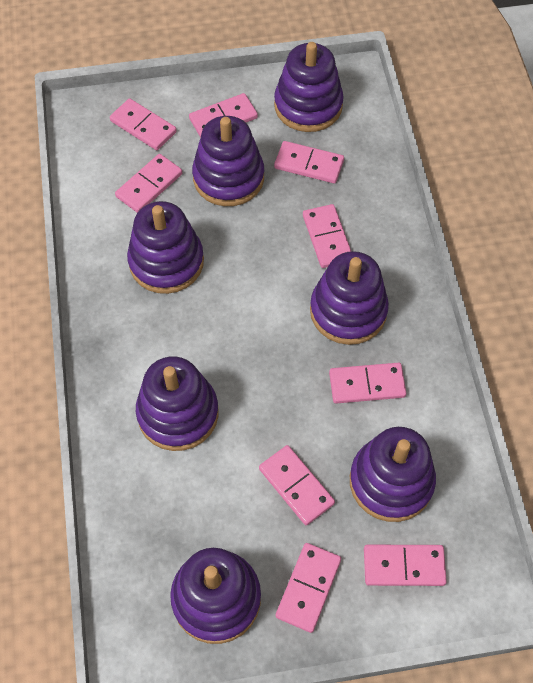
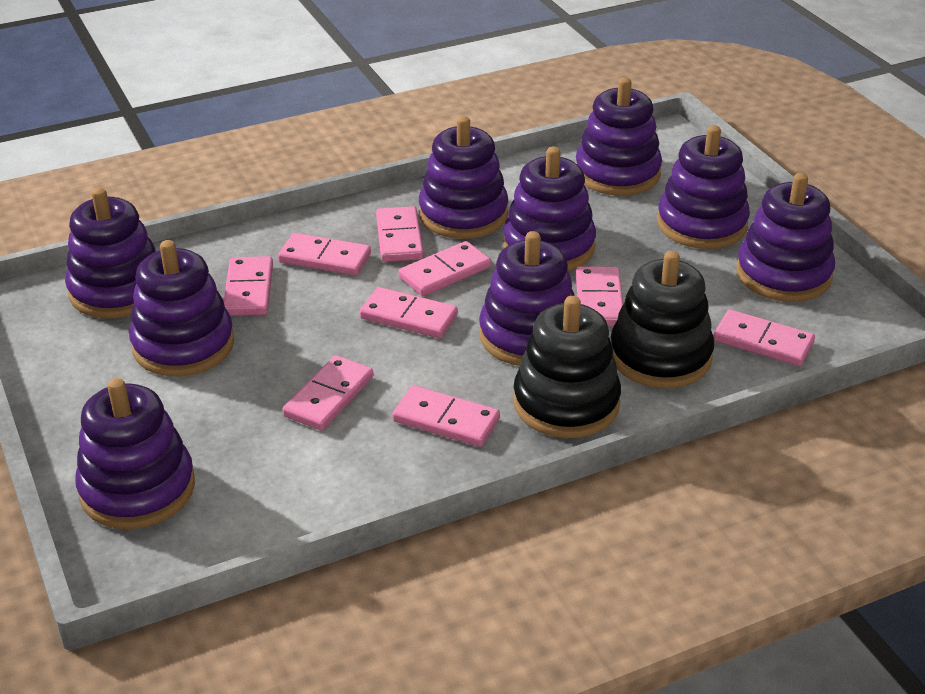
black stacking toy: 0 -> 2
purple stacking toy: 7 -> 9

